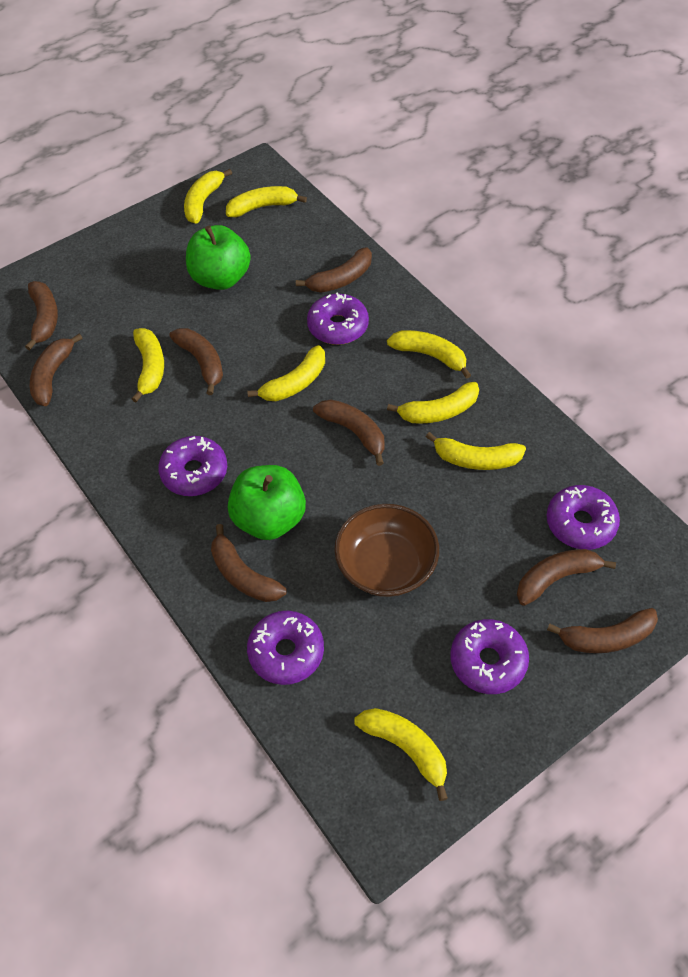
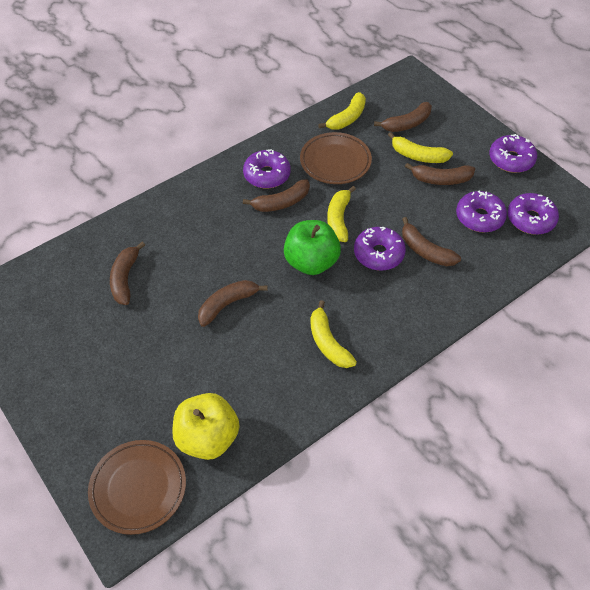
brown banana: 8 -> 6
brown bowl: 1 -> 0
brown plate: 0 -> 2
green apple: 2 -> 1
yellow apple: 0 -> 1
yellow banana: 8 -> 4

